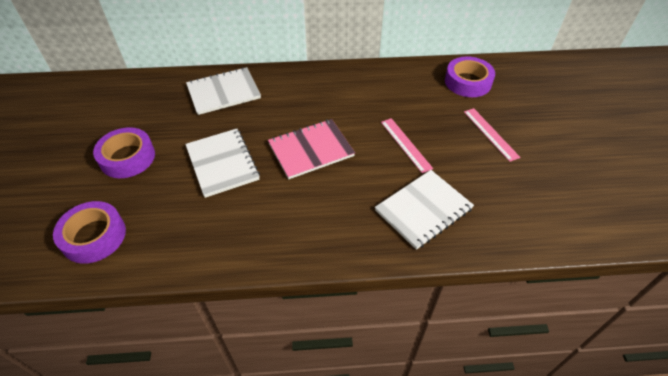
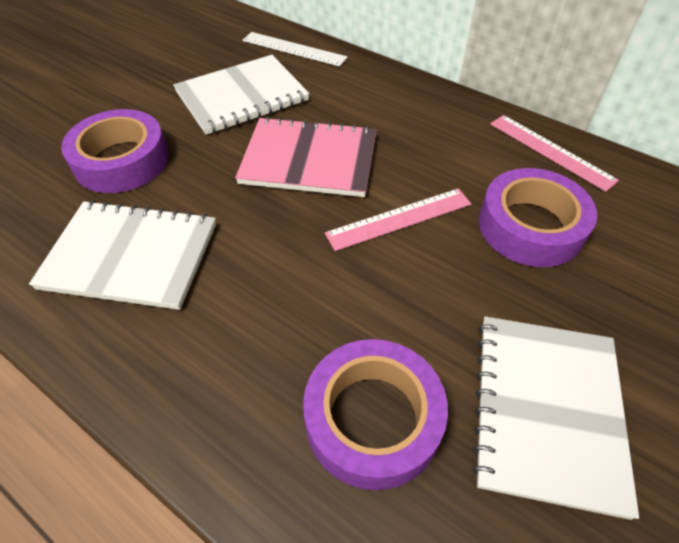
white ruler: 0 -> 1

